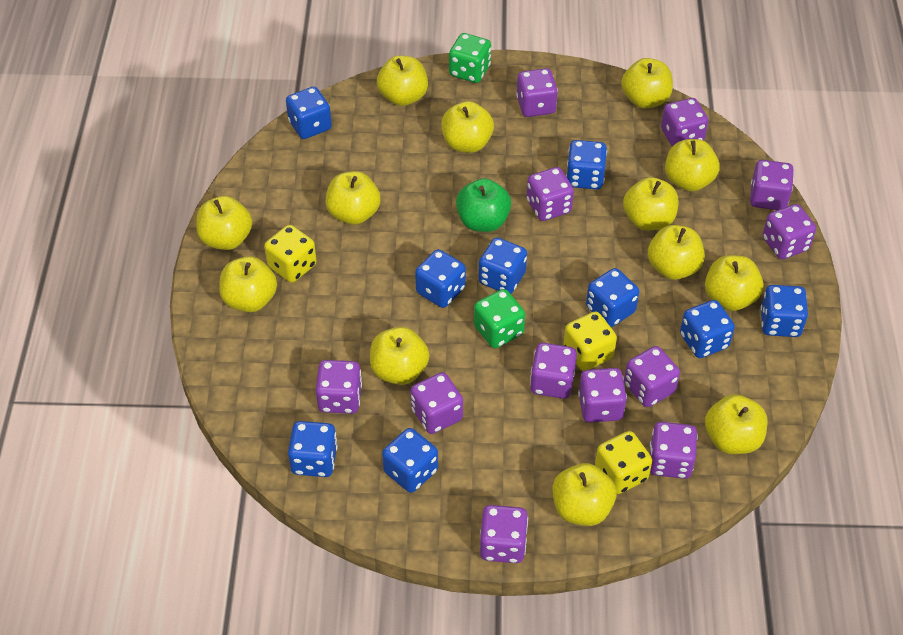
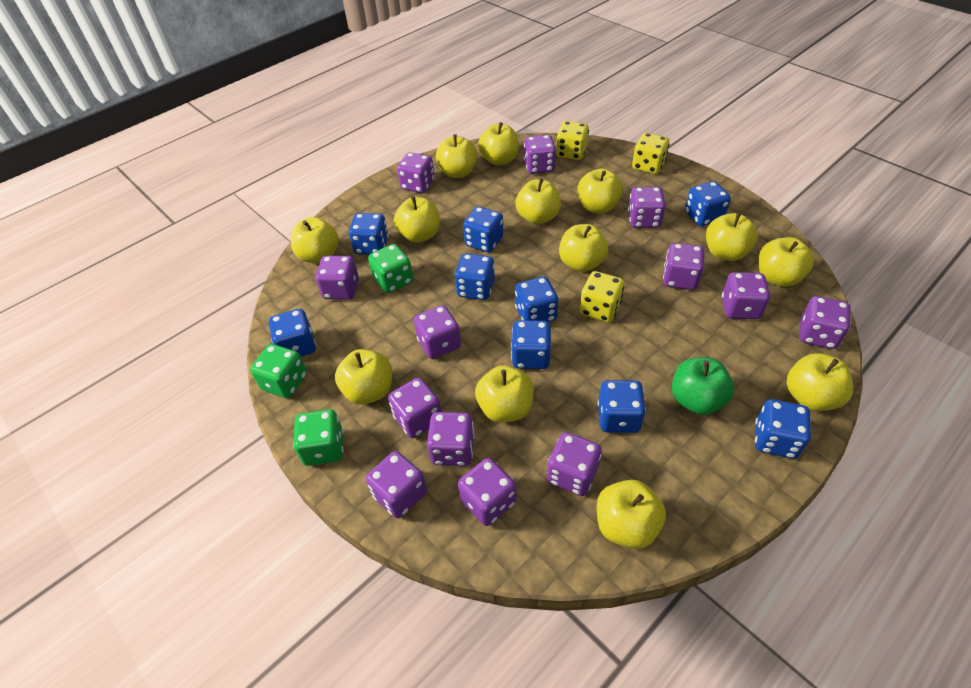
green dice: 2 -> 3
purple dice: 12 -> 13

